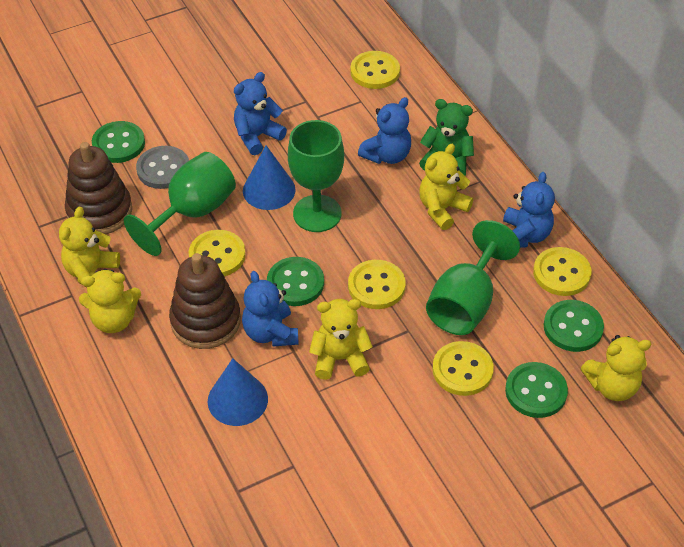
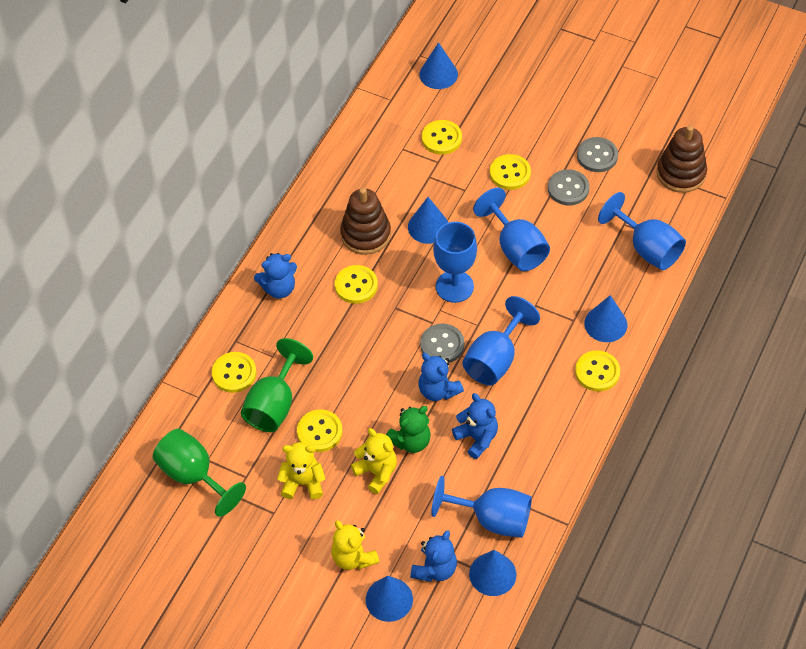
blue cone: 2 -> 5
blue goblet: 0 -> 5
green button: 4 -> 0
green goblet: 3 -> 2
grey button: 1 -> 3
yellow button: 5 -> 6
yellow teddy bear: 5 -> 3

